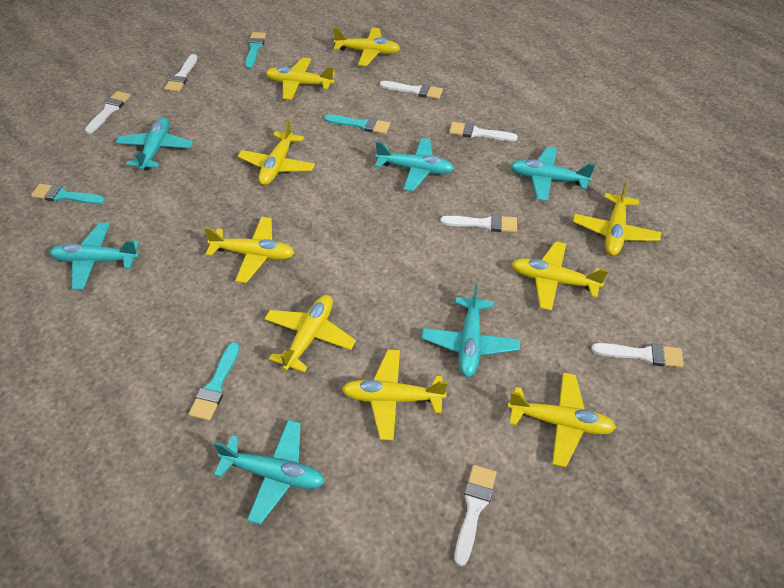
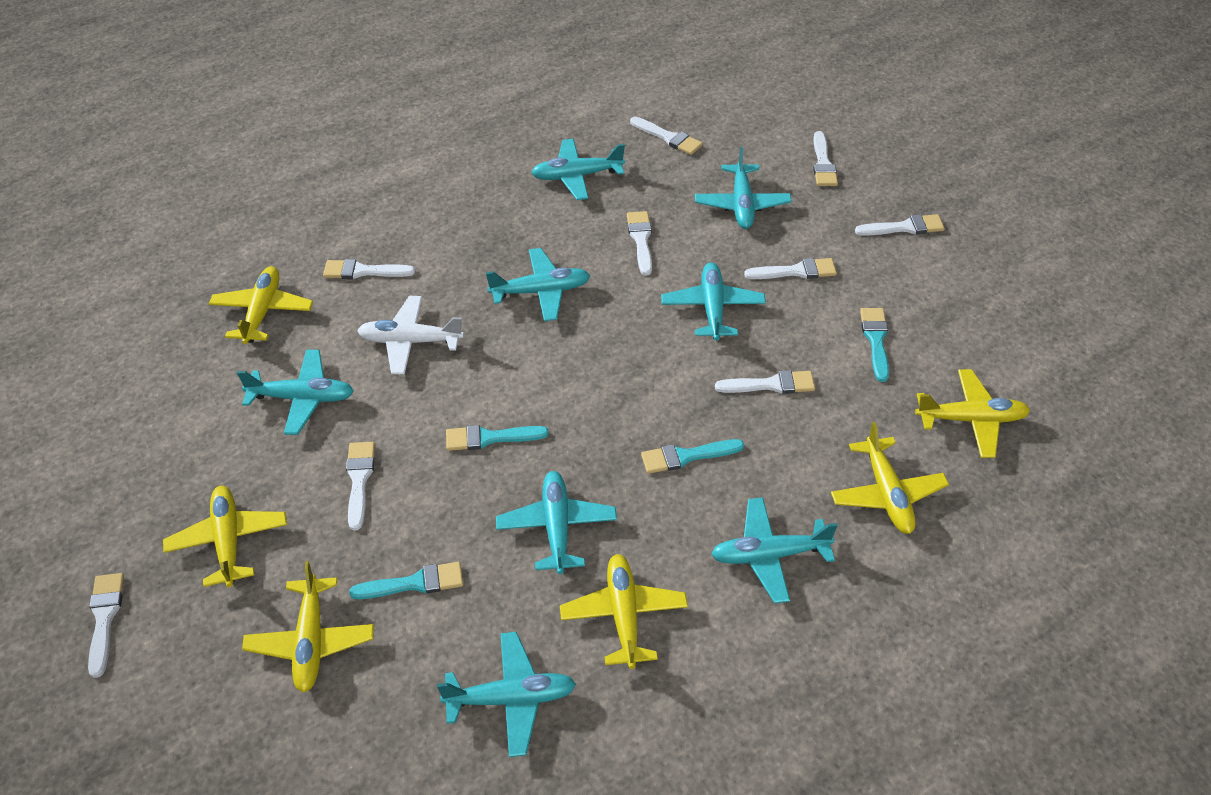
turquoise plane: 6 -> 8
white brush: 7 -> 9
white plane: 0 -> 1
yellow plane: 9 -> 6

